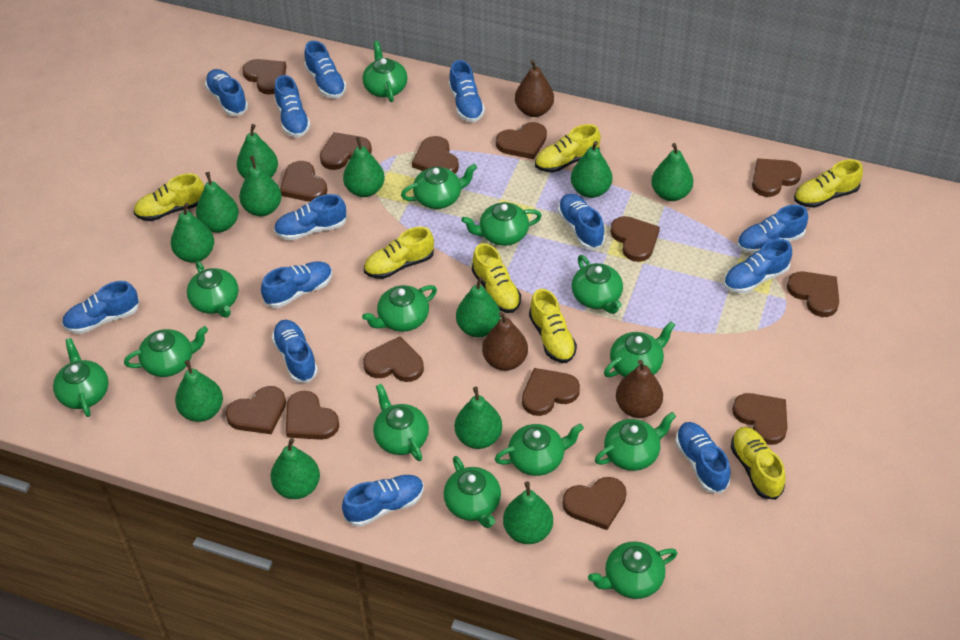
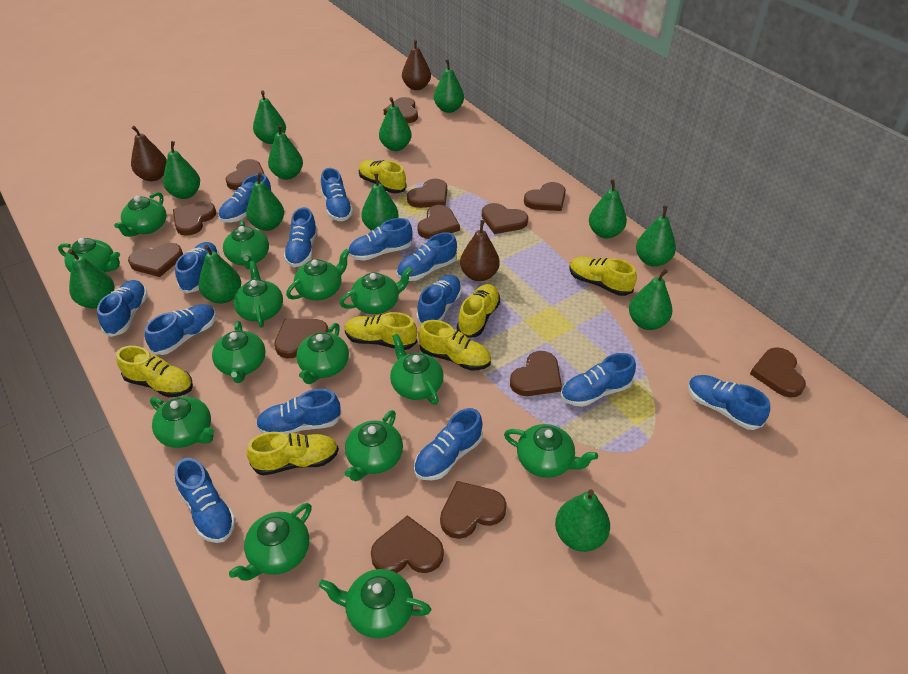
blue shoe: 13 -> 14
brown heart: 14 -> 13
green pear: 12 -> 13

